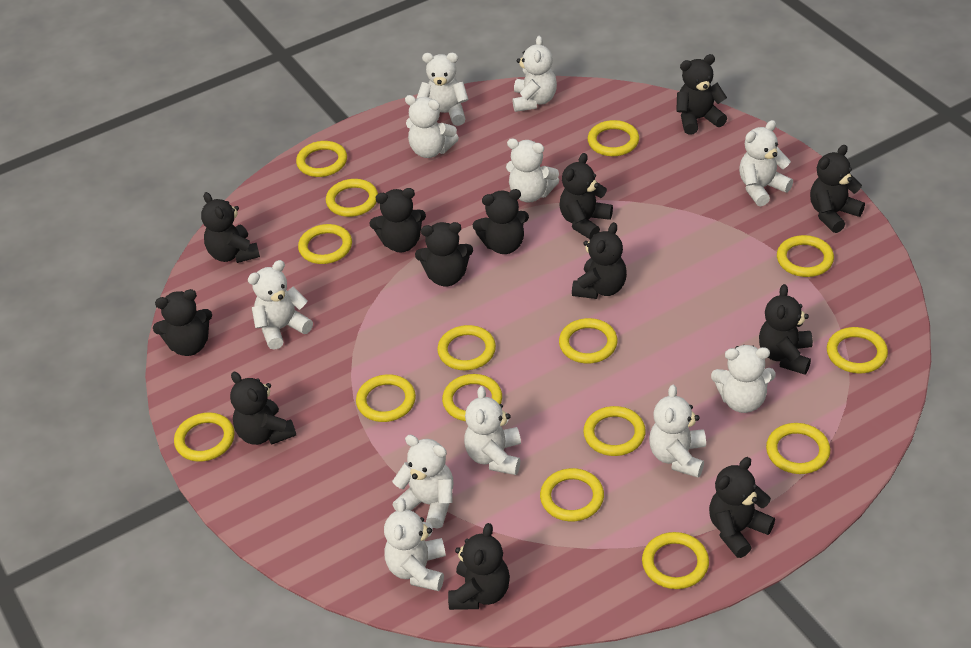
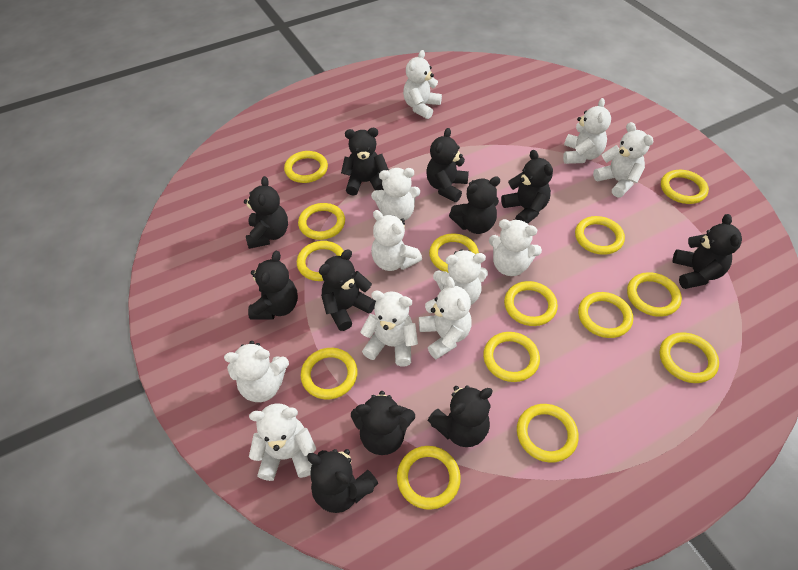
black teddy bear: 13 -> 11
yellow ring: 15 -> 14

